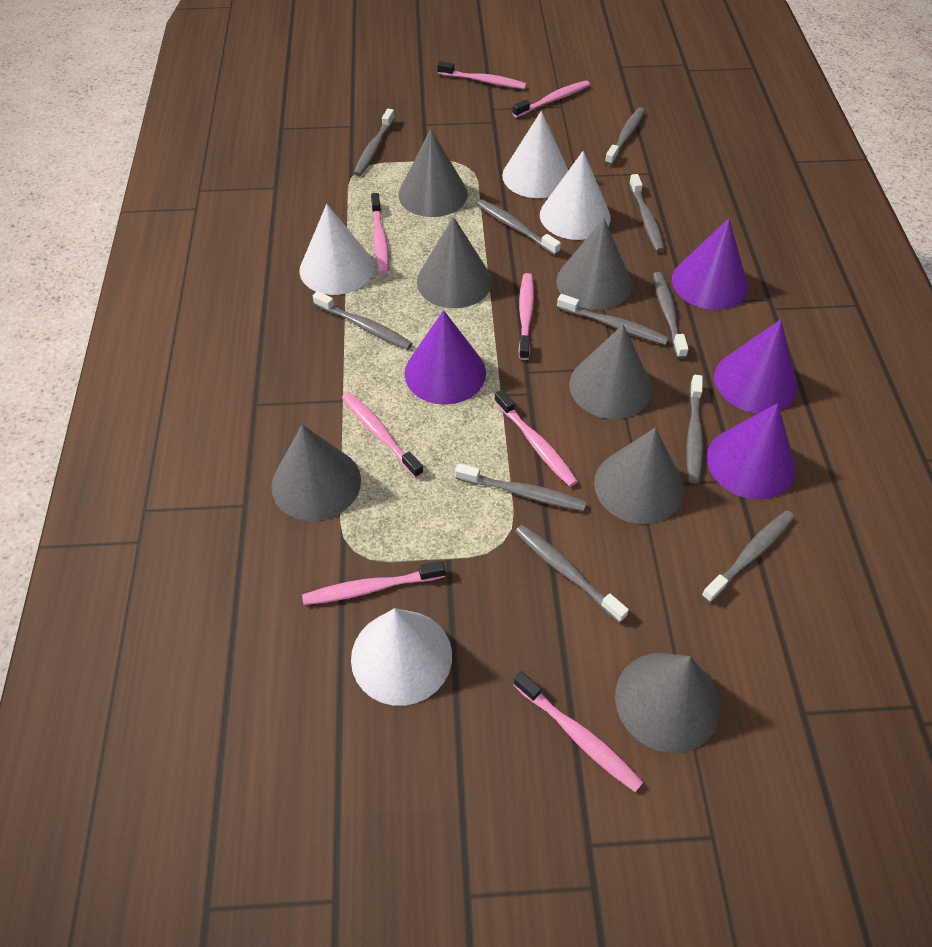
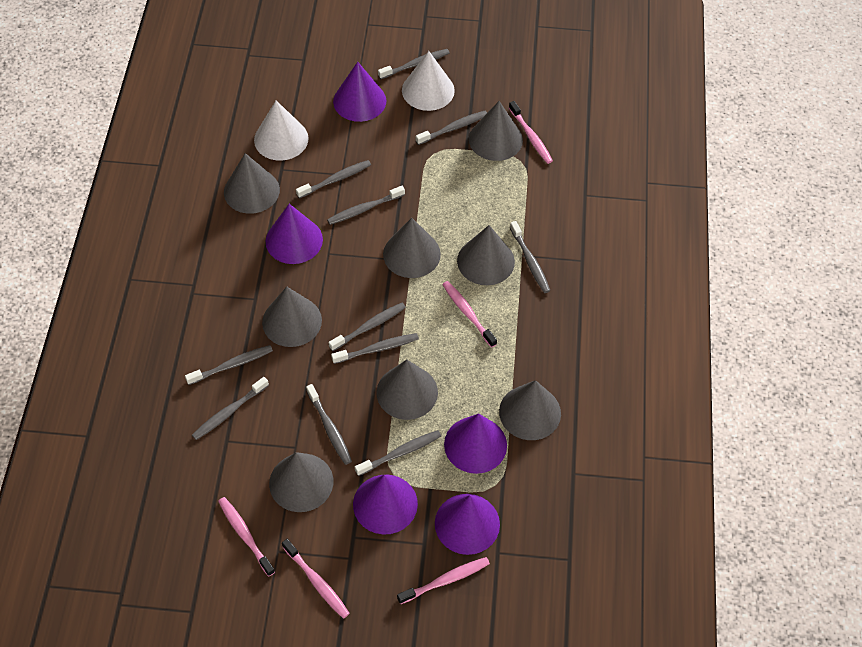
grey cone: 7 -> 8
pink toothbrush: 8 -> 5
purple cone: 4 -> 5
white cone: 4 -> 2

